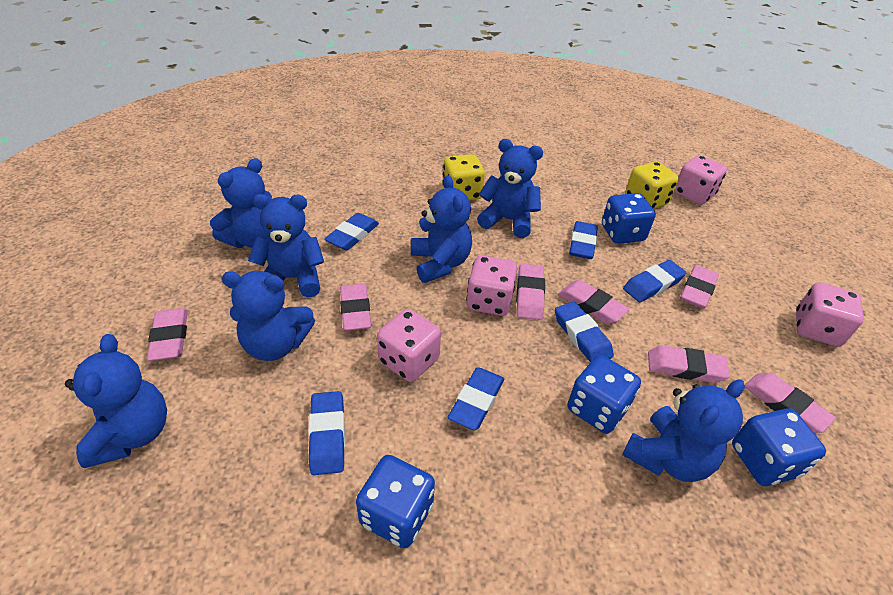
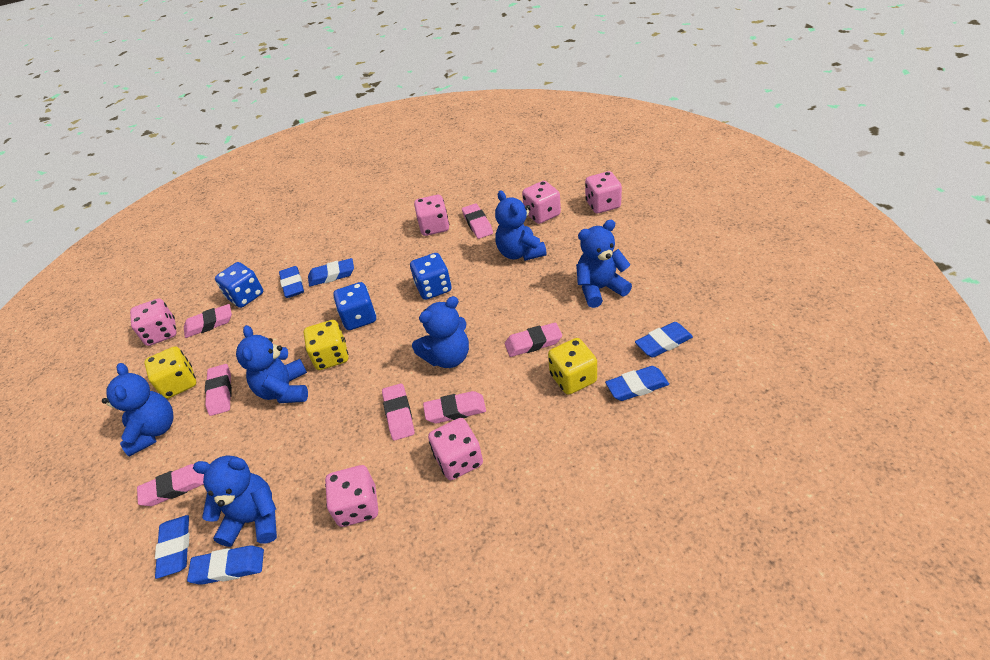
blue dice: 4 -> 3
blue teddy bear: 7 -> 6
pink dice: 4 -> 6
yellow dice: 2 -> 3

